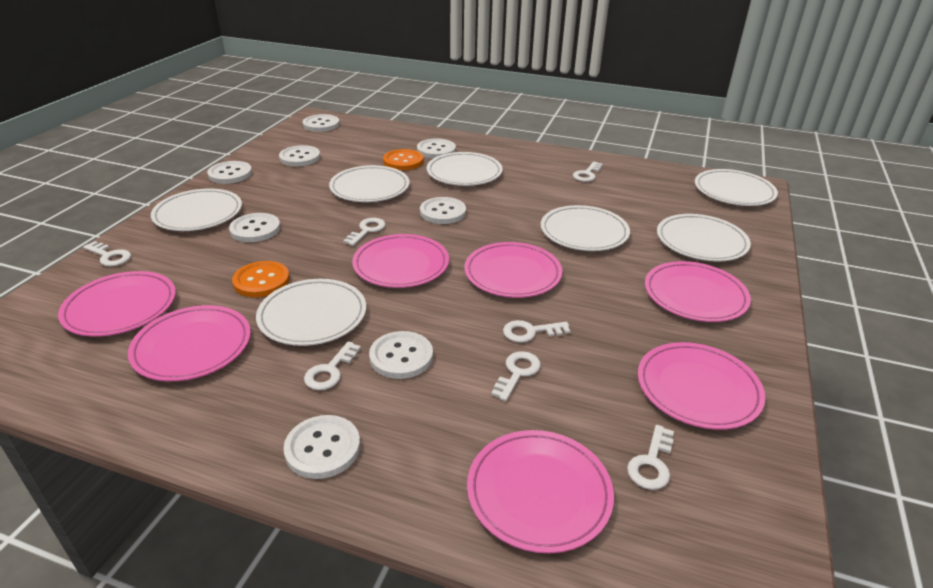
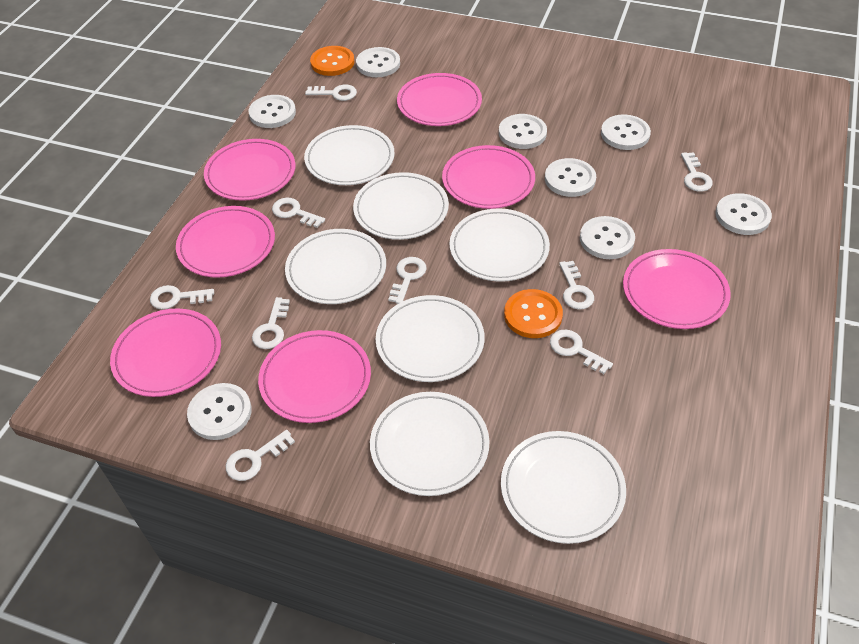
white key: 7 -> 9

